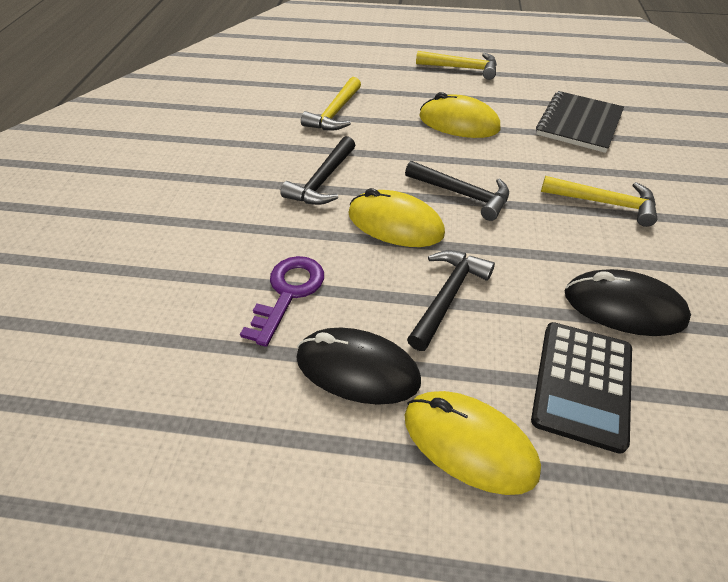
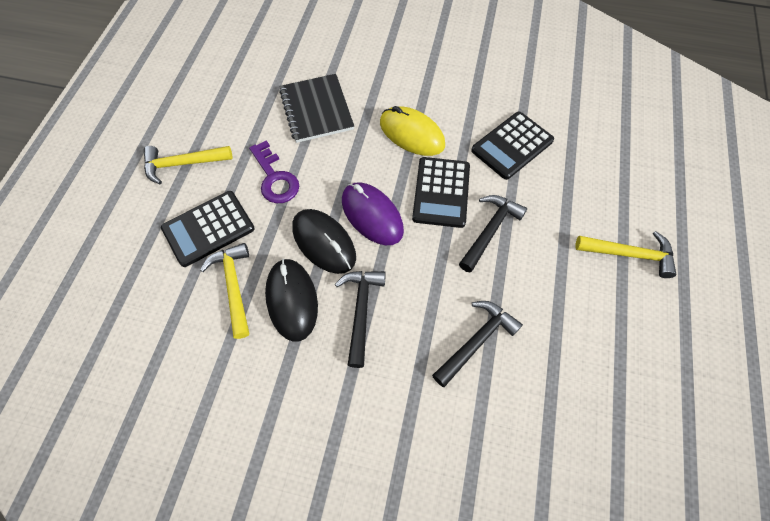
black calculator: 1 -> 3
purple mouse: 0 -> 1
yellow mouse: 3 -> 1

